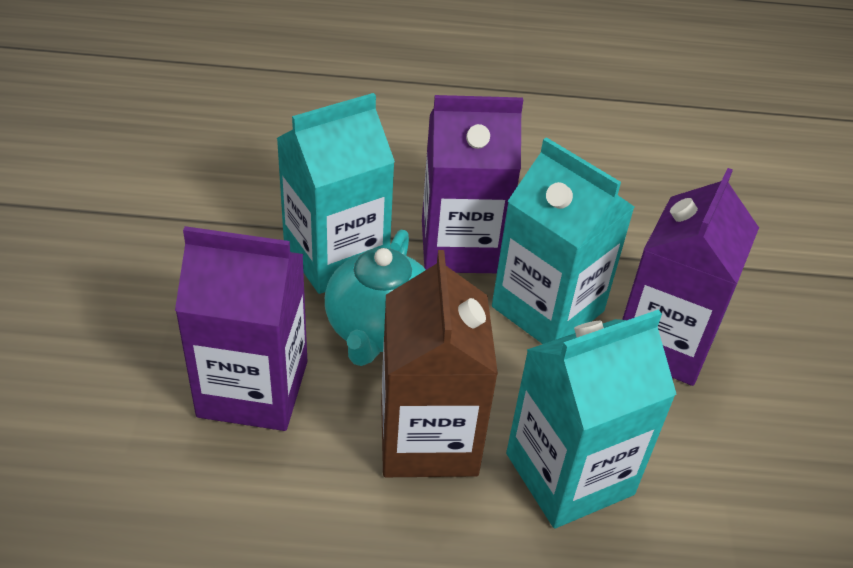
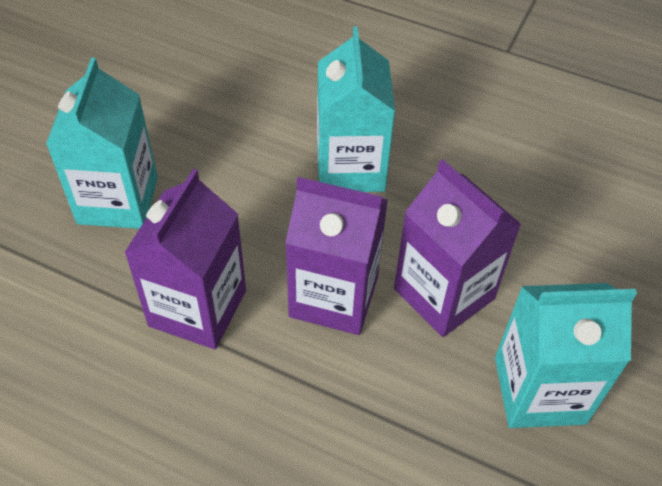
brown carton: 1 -> 0
turquoise teapot: 1 -> 0

